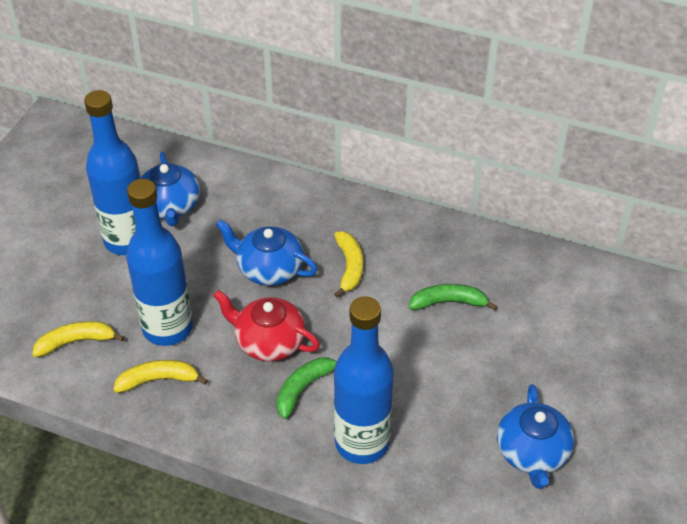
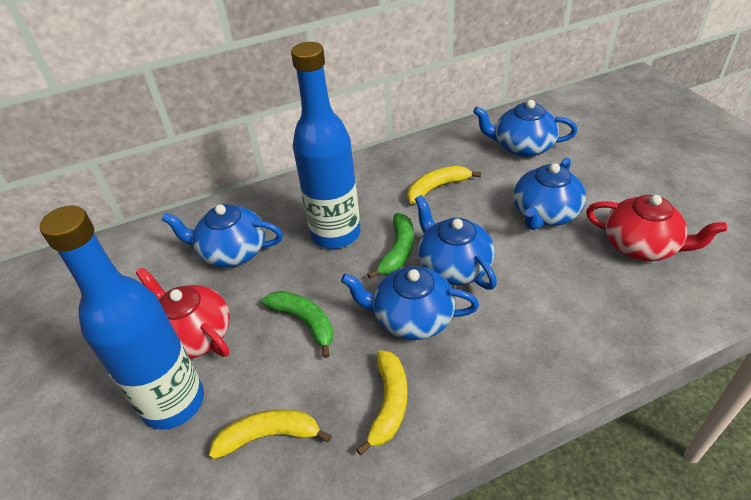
blue bottle: 3 -> 2
blue teapot: 3 -> 5
red teapot: 1 -> 2

